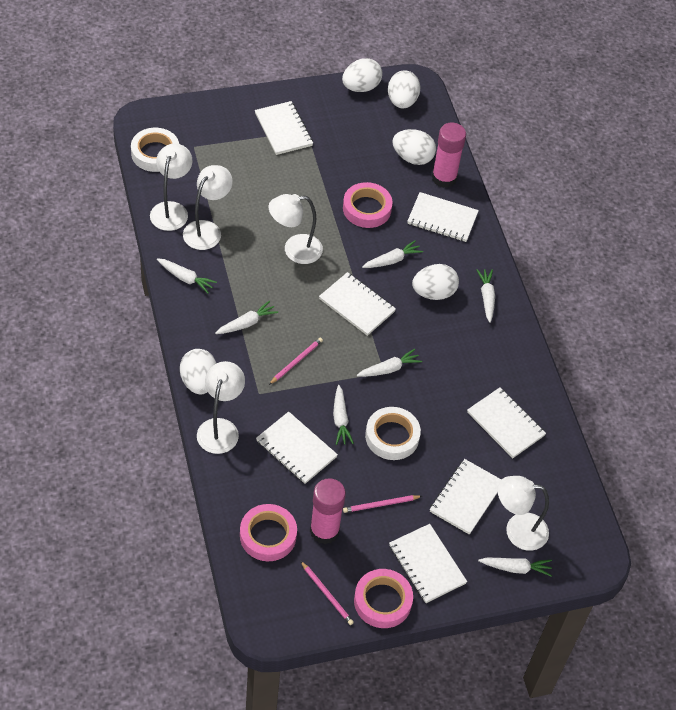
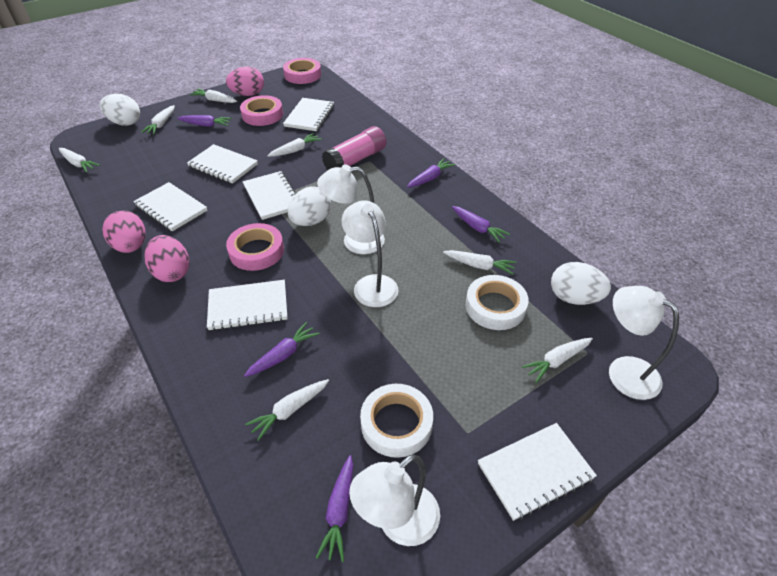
pink egg: 0 -> 3
pink glue stick: 2 -> 1
pink pencil: 3 -> 0
purple carrot: 0 -> 5
white egg: 5 -> 3
white lamp: 5 -> 4
white notebook: 7 -> 6

